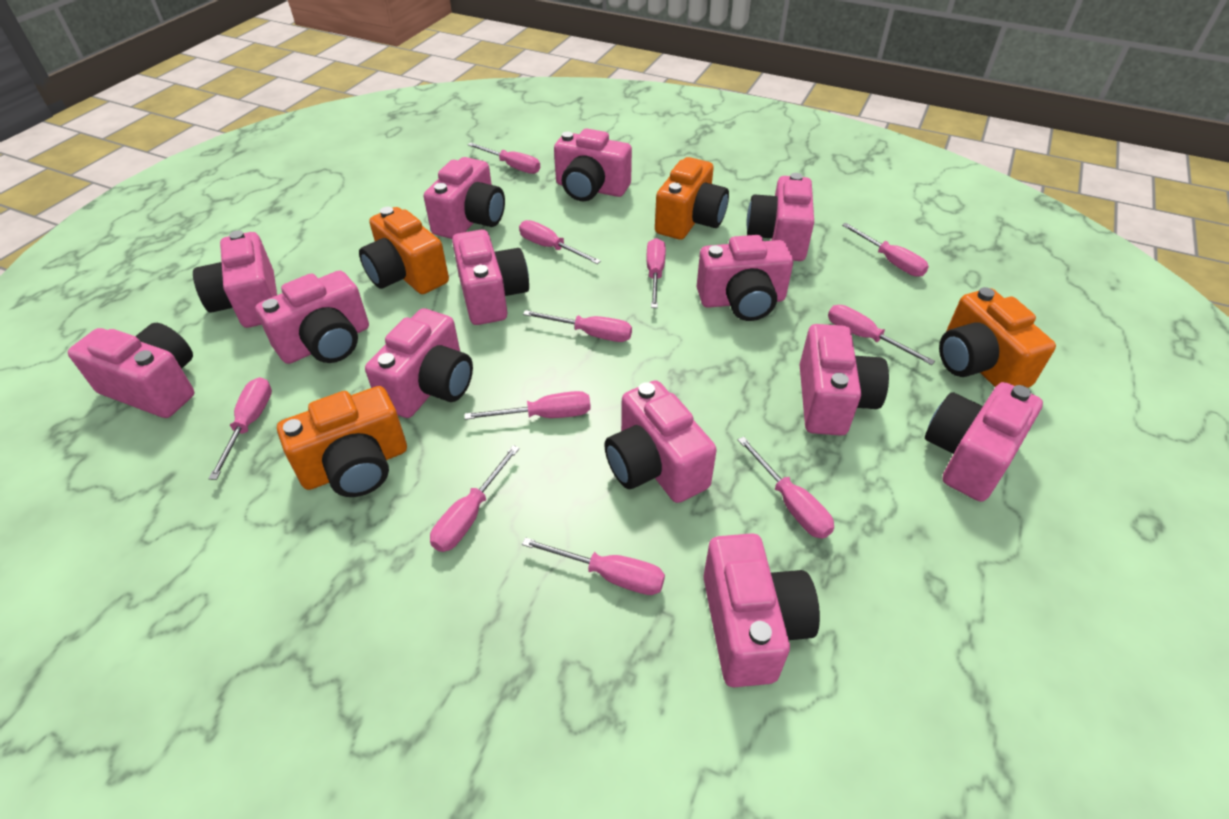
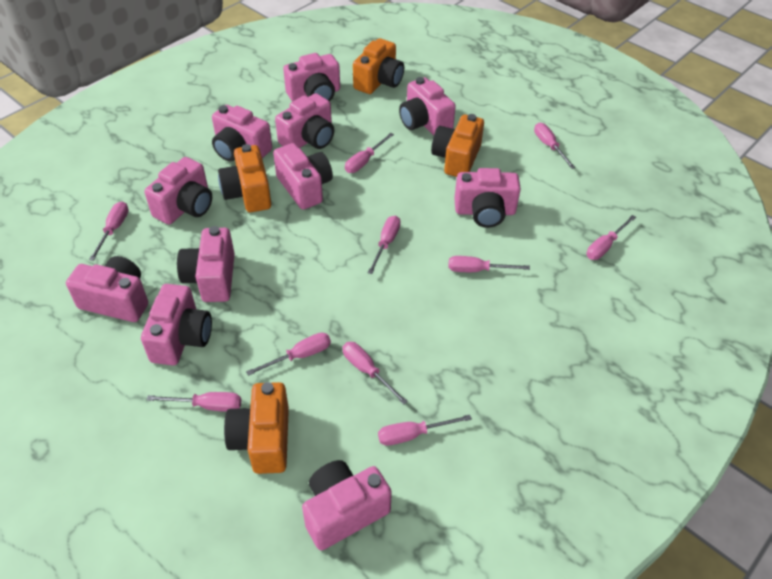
pink camera: 13 -> 11
pink screwdriver: 11 -> 10

